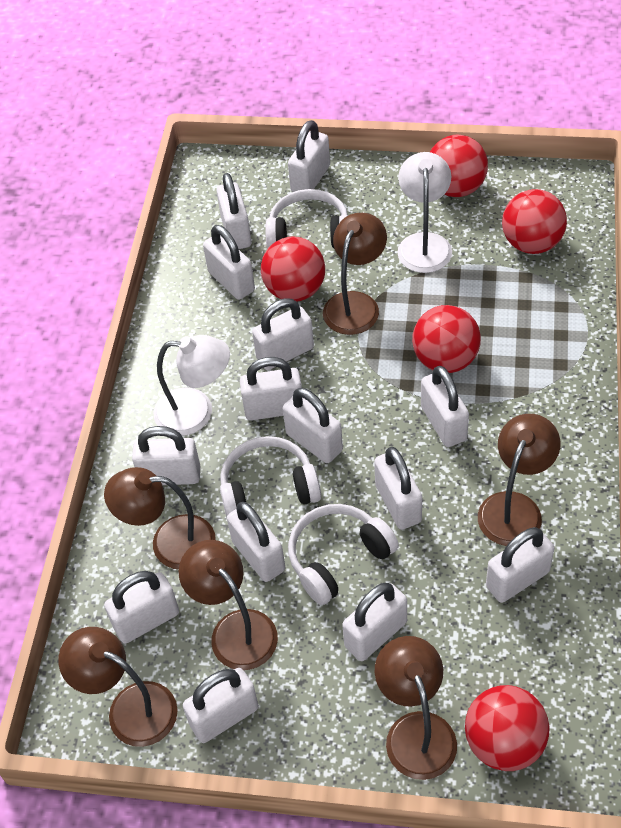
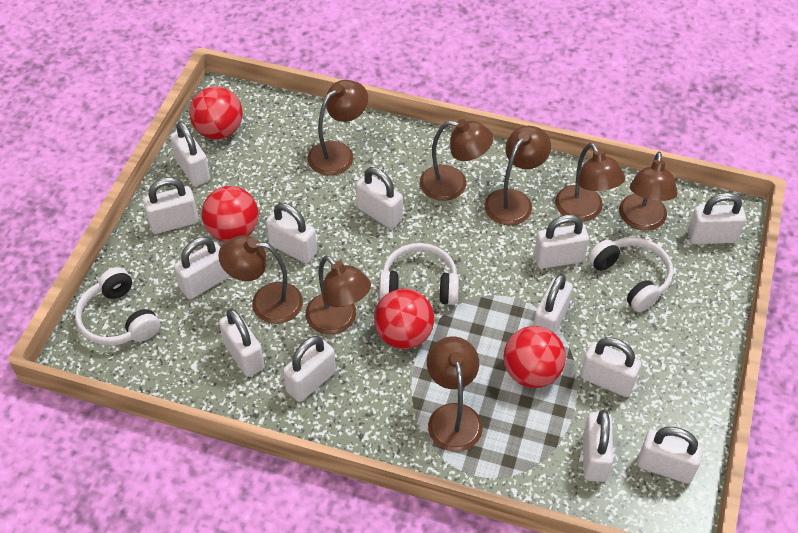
brown lamp: 6 -> 8
red ball: 5 -> 4
white lamp: 2 -> 0
white padlock: 14 -> 13

